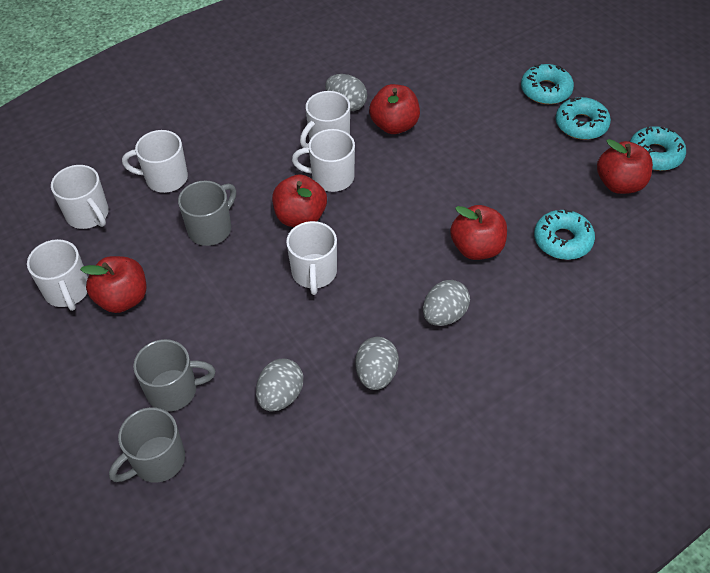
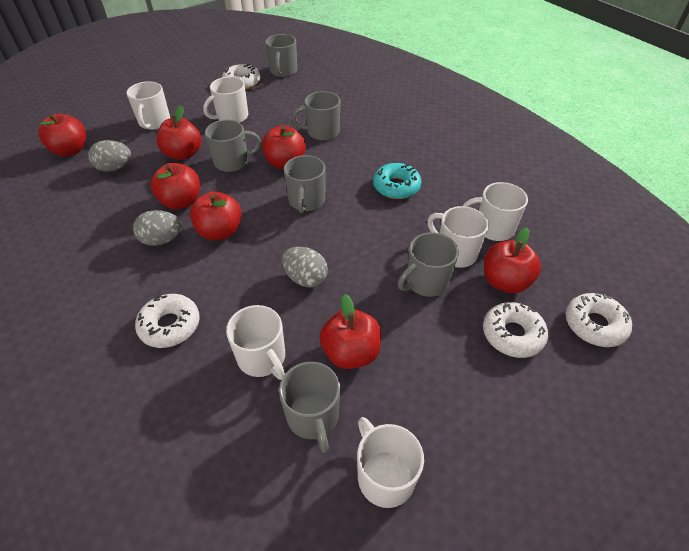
grey egg: 4 -> 3
grey mug: 3 -> 6
red apple: 5 -> 7
turquoise donut: 4 -> 1
white donut: 0 -> 4

